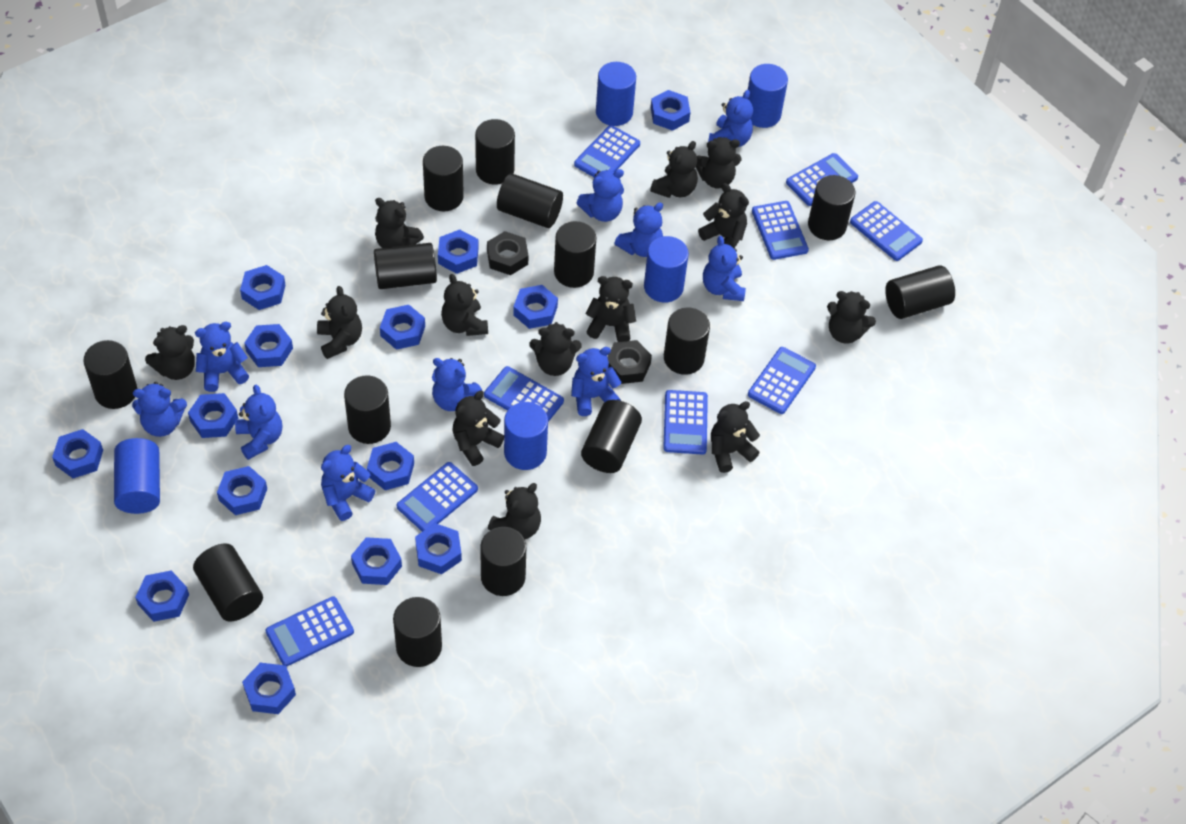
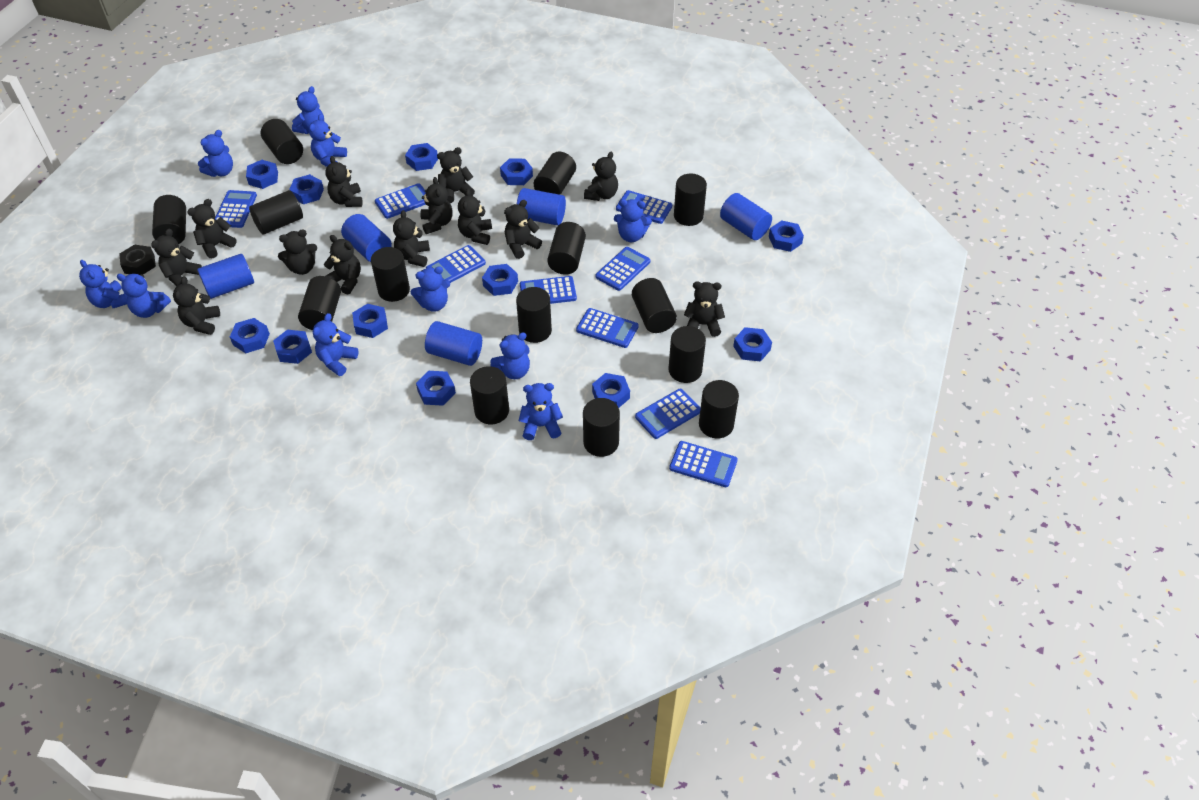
black nut: 2 -> 1
blue nut: 14 -> 12

